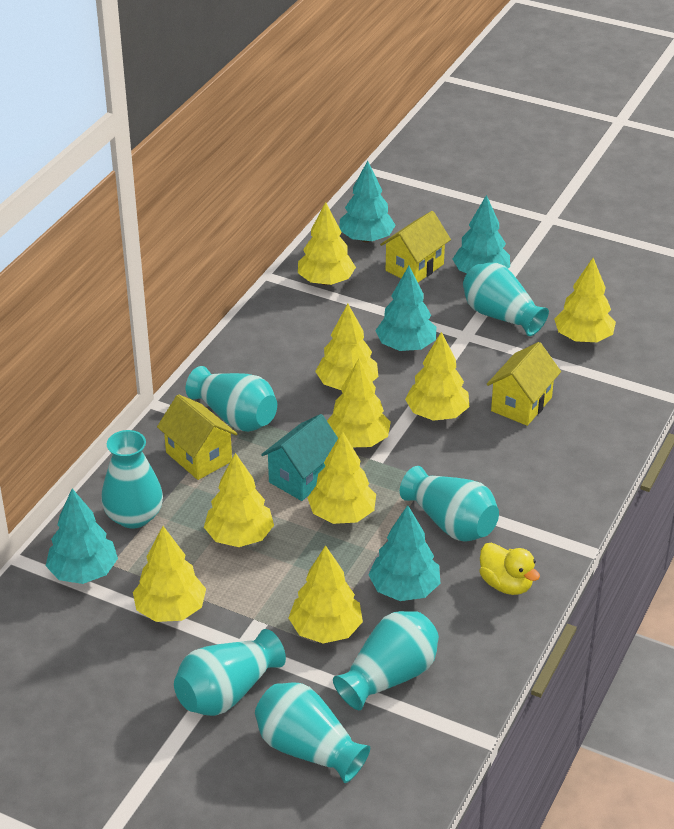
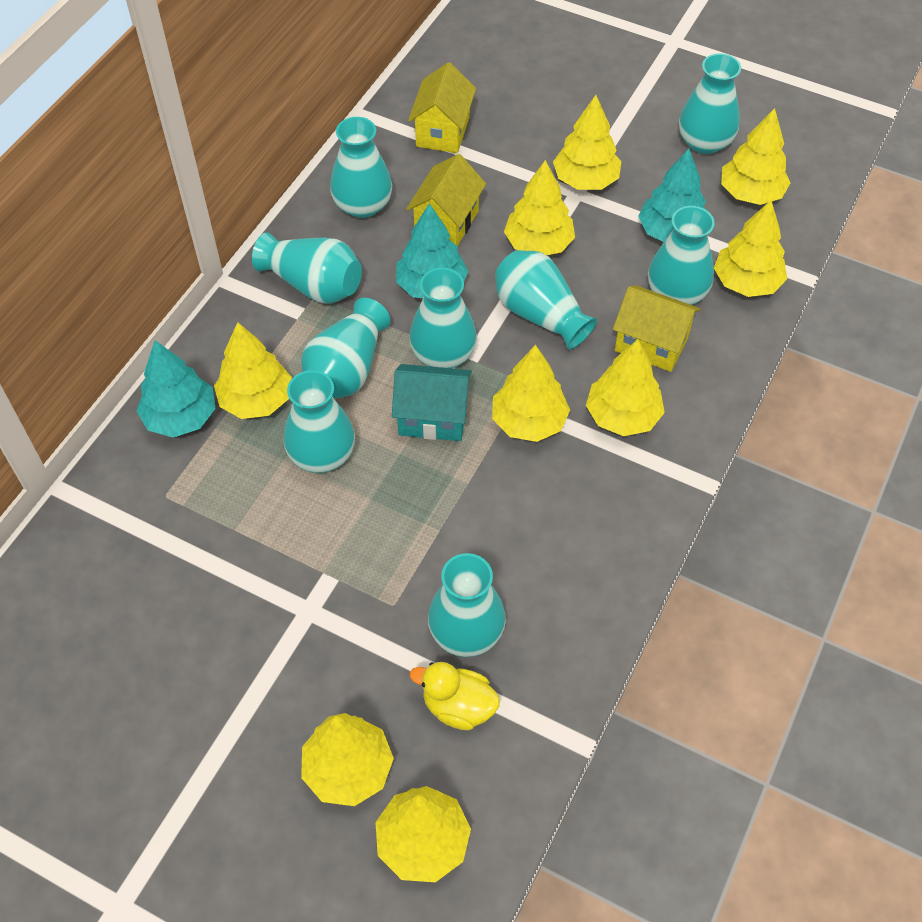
turquoise tree: 5 -> 3
turquoise vase: 7 -> 9

